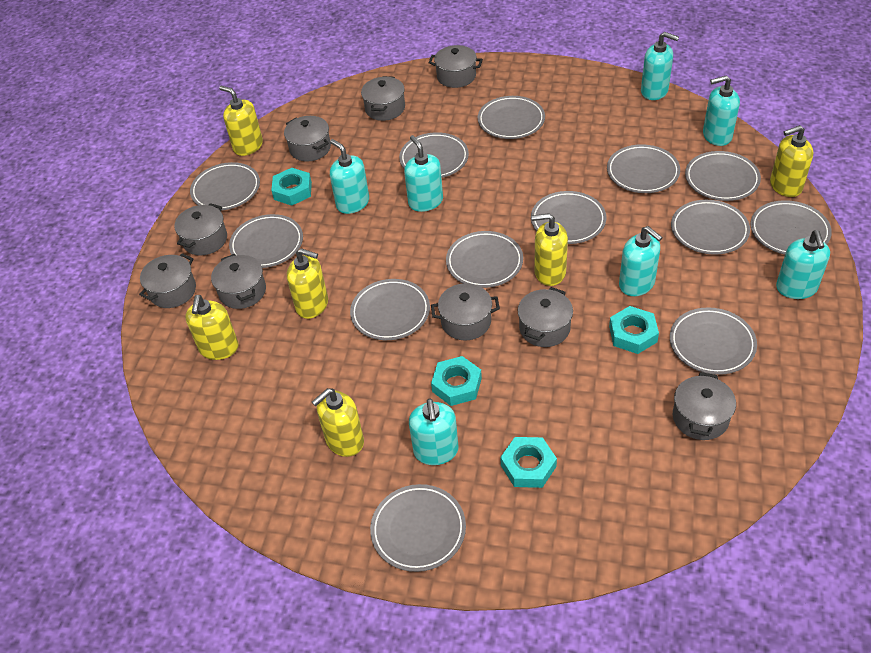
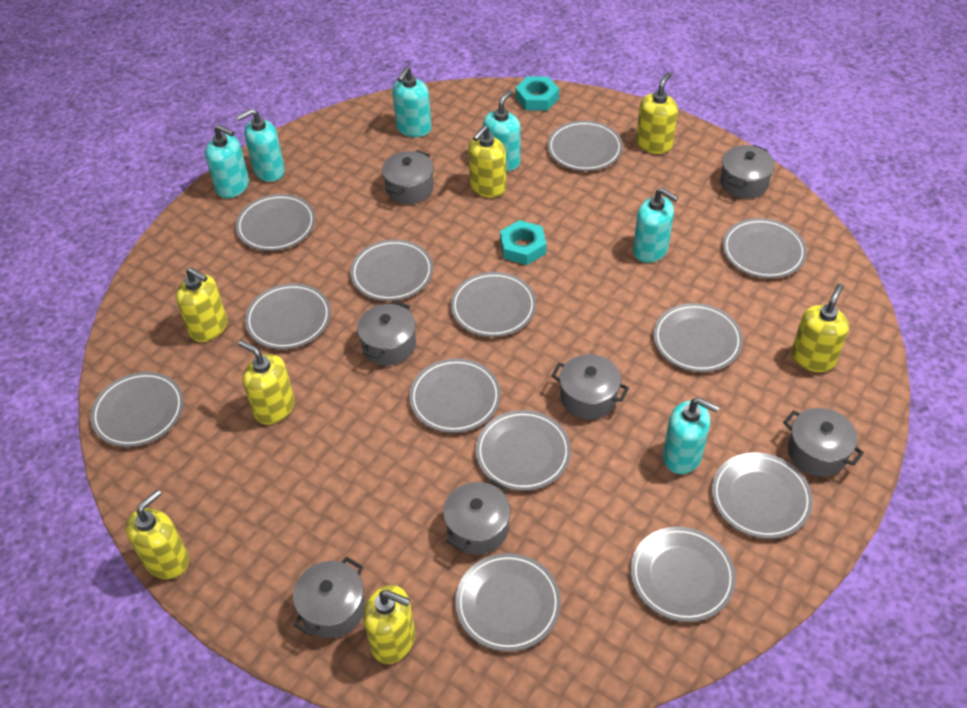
grey pot: 9 -> 7
turquoise nut: 4 -> 2
turquoise soap dispenser: 7 -> 6
yellow soap dispenser: 6 -> 7

